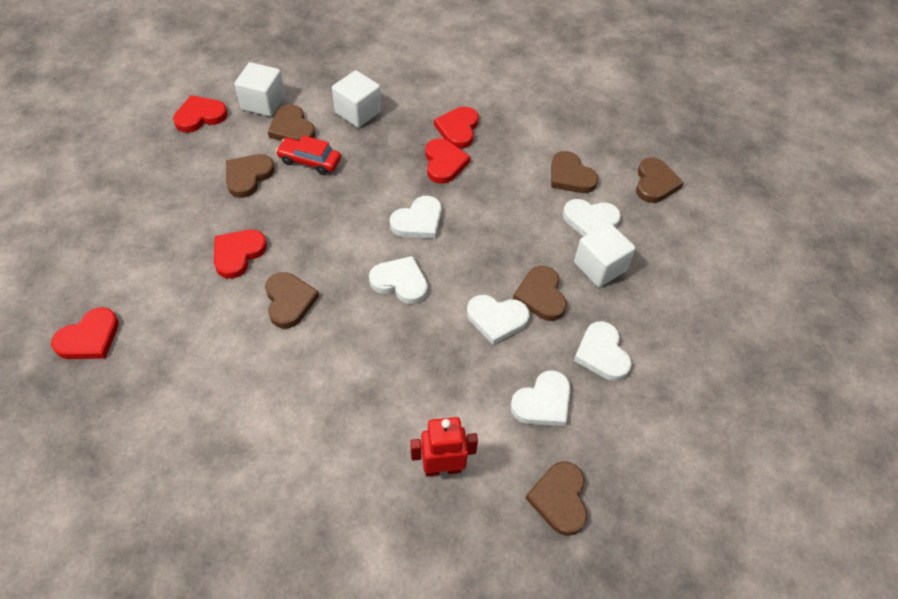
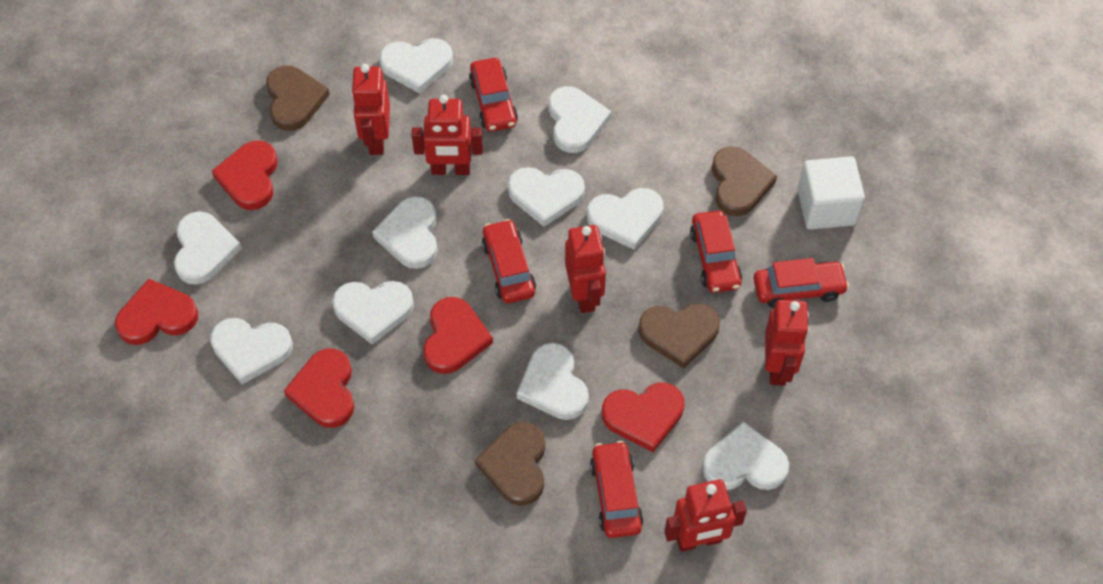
brown heart: 7 -> 4
red car: 1 -> 5
red robot: 1 -> 5
white cube: 3 -> 1
white heart: 6 -> 10

